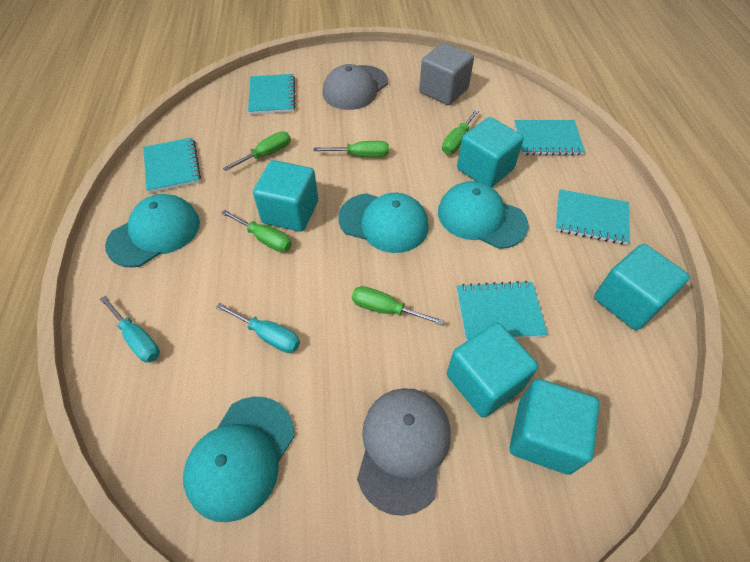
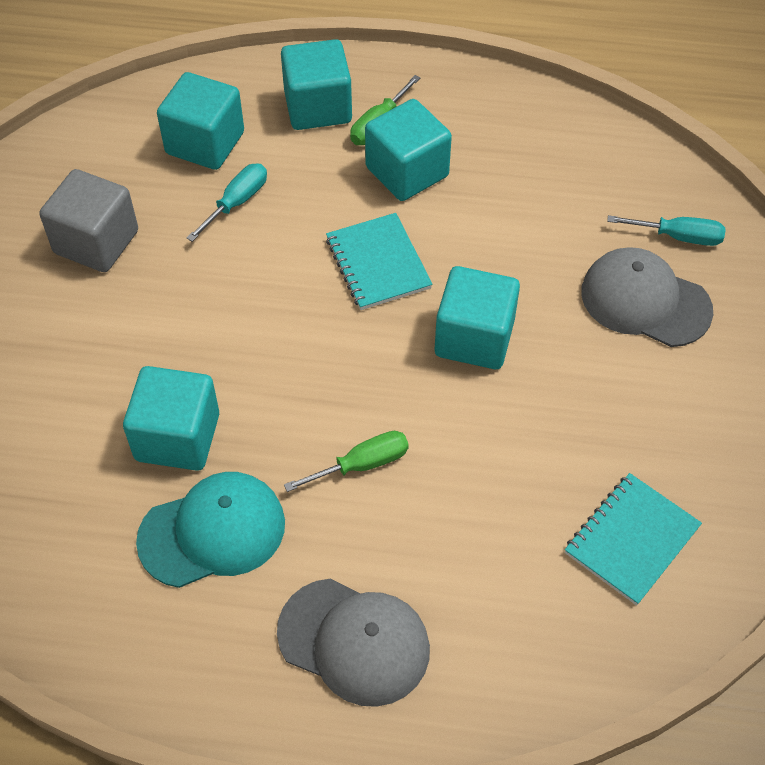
green screwdriver: 5 -> 2
turquoise cap: 4 -> 1
turquoise notebook: 5 -> 2

